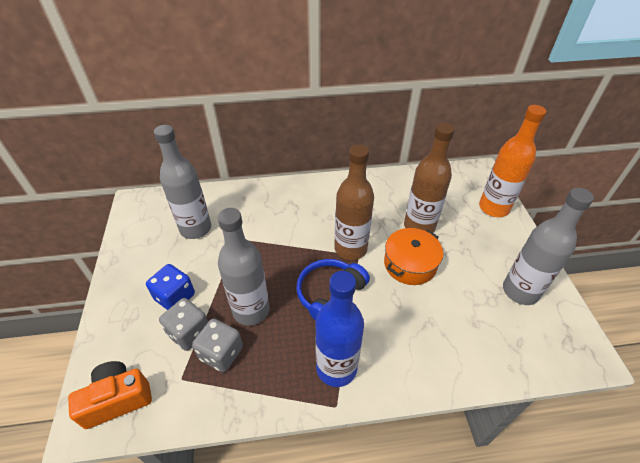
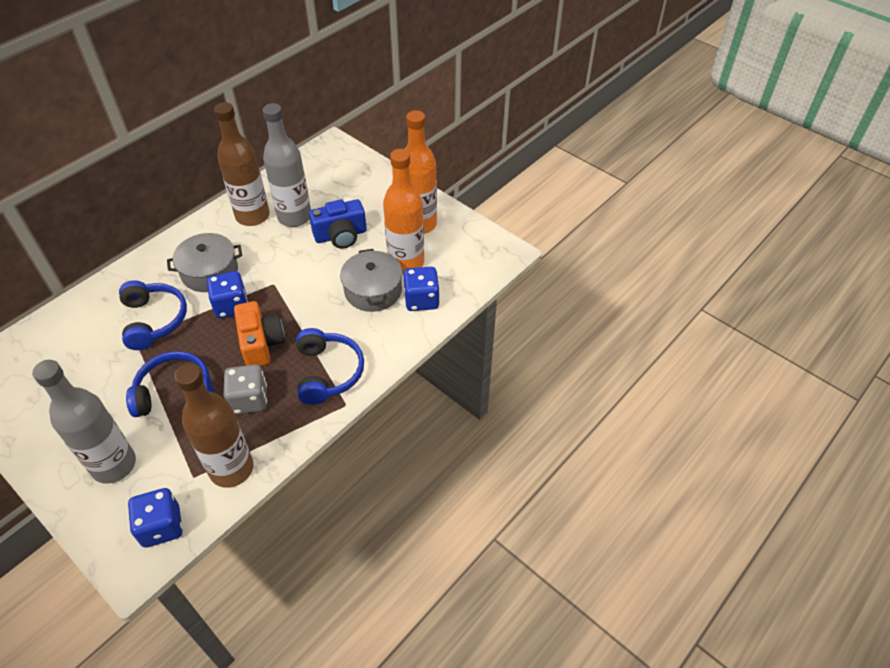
blue bottle: 1 -> 0
blue camera: 0 -> 1
blue dice: 1 -> 3
blue headphones: 1 -> 3
grey bottle: 3 -> 2
grey dice: 2 -> 1
grey pot: 0 -> 2
orange bottle: 1 -> 2
orange pot: 1 -> 0

